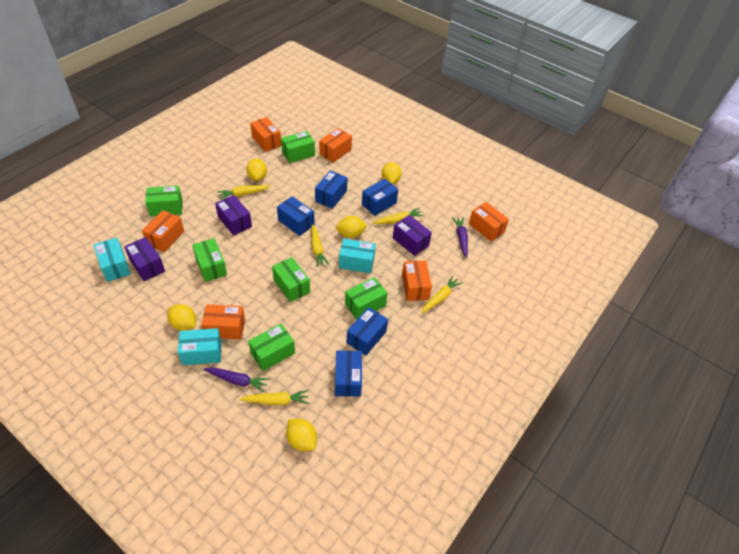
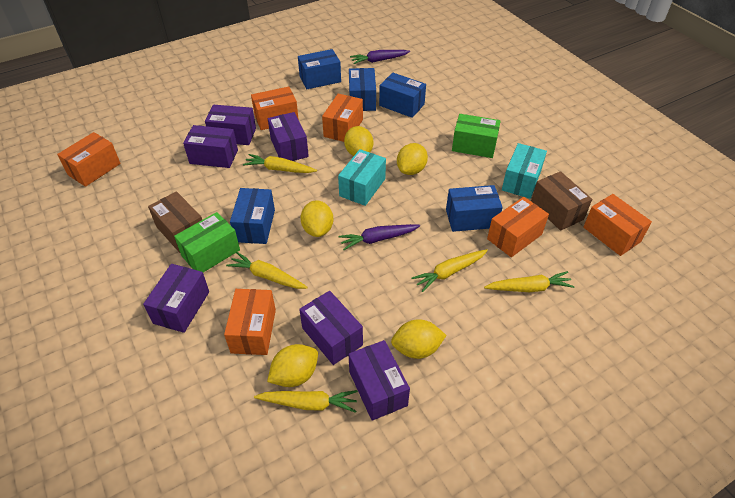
brown box: 0 -> 2
green box: 6 -> 2
purple box: 3 -> 6
turquoise box: 3 -> 2

